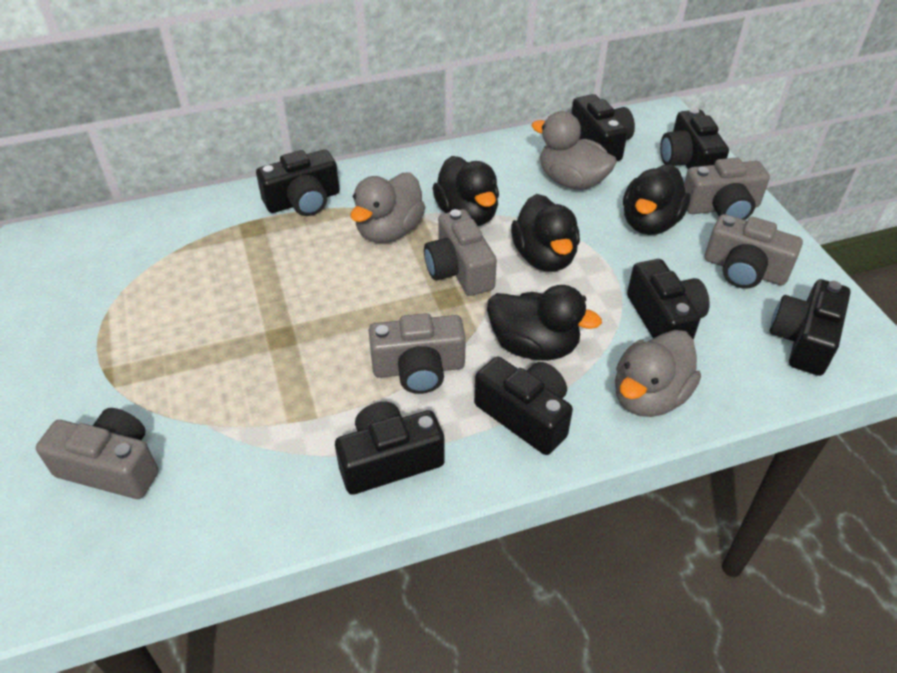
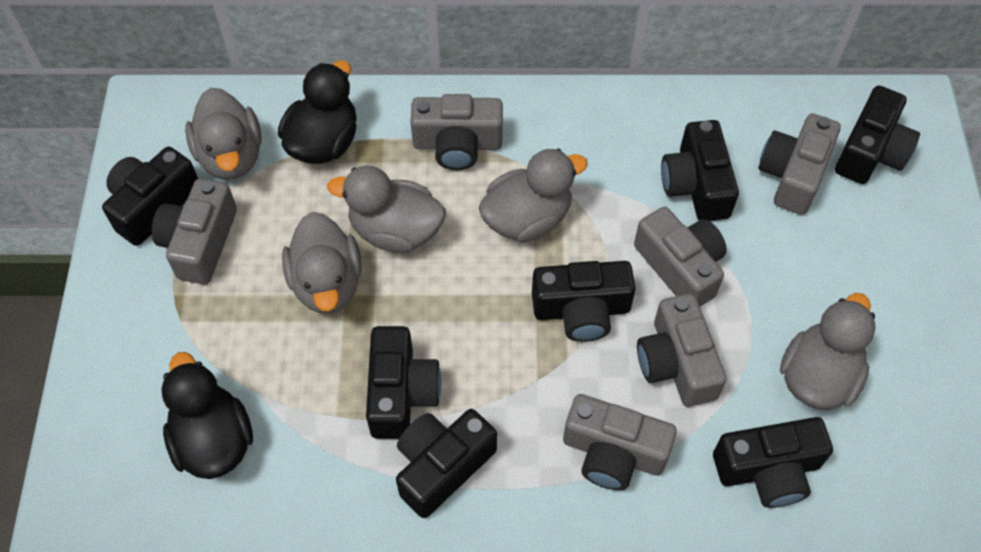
black duck: 4 -> 2
grey camera: 5 -> 6
grey duck: 3 -> 5

